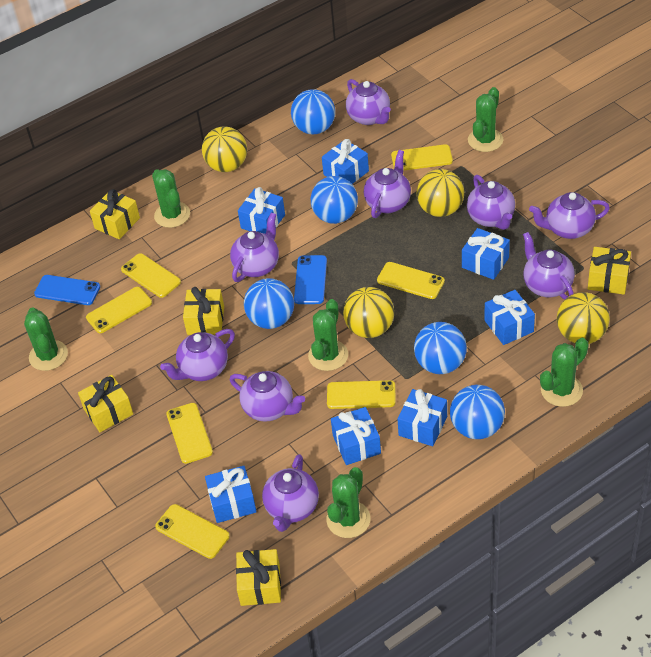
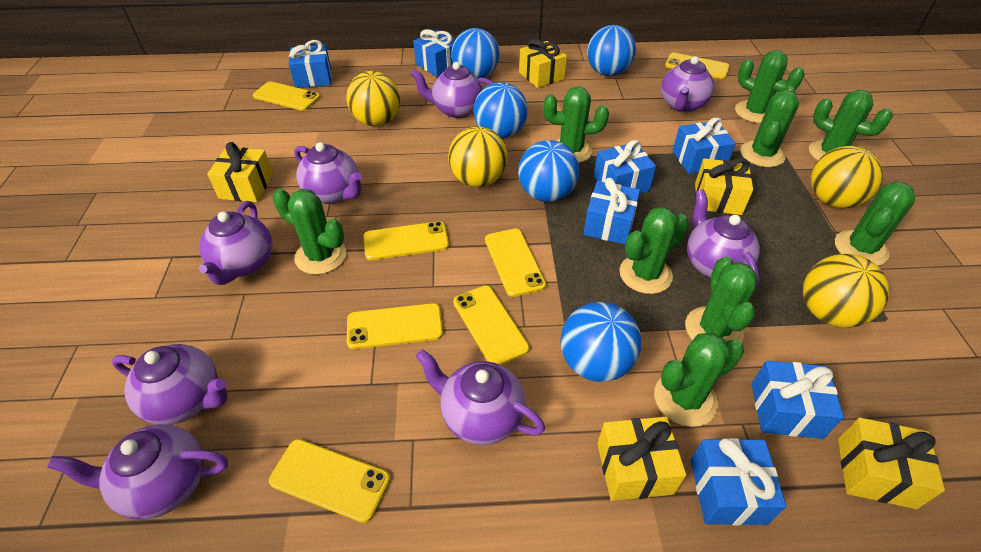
blue phone: 2 -> 0
green cactus: 6 -> 9
purple teapot: 9 -> 8

